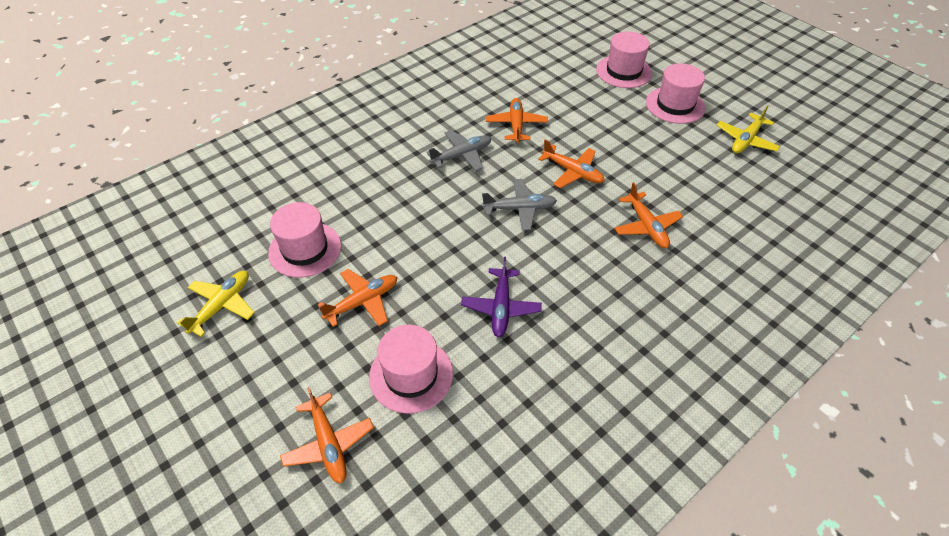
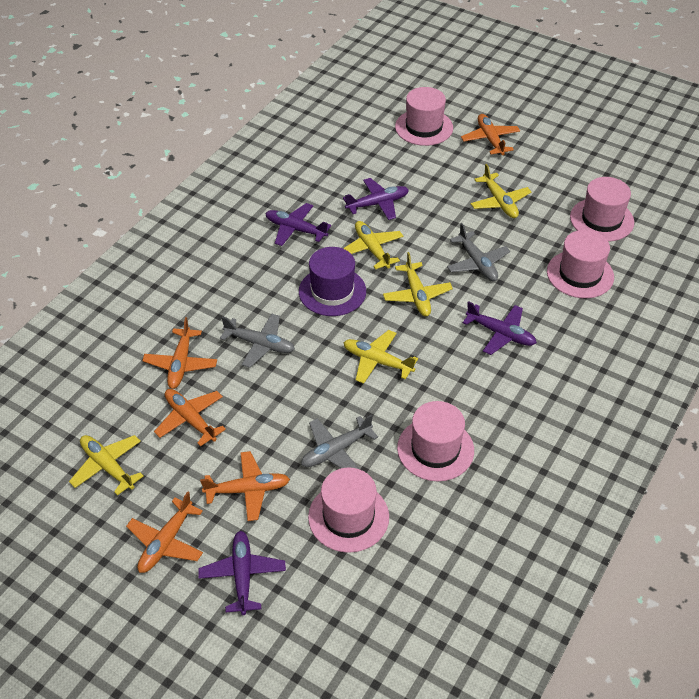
grey plane: 2 -> 3
pink hat: 4 -> 5
purple hat: 0 -> 1
purple plane: 1 -> 4
yellow plane: 2 -> 5

